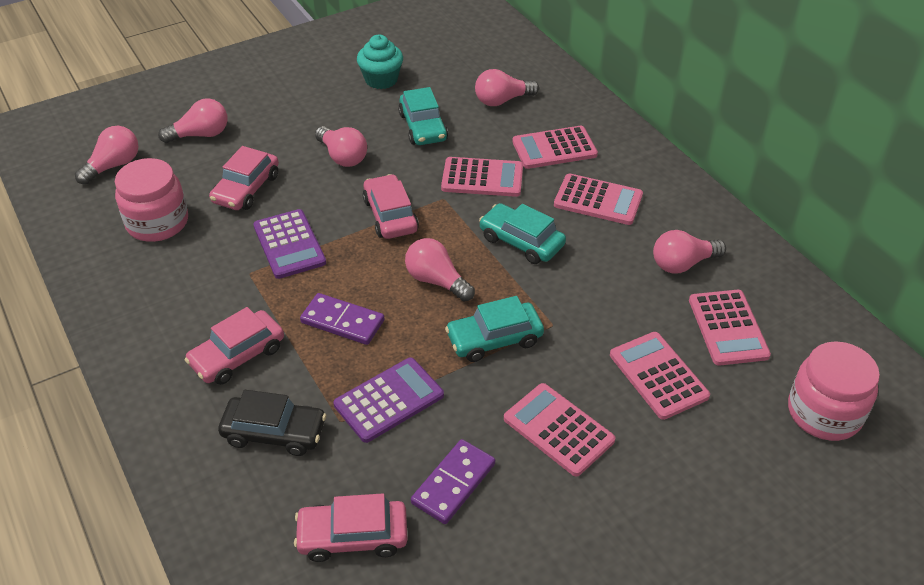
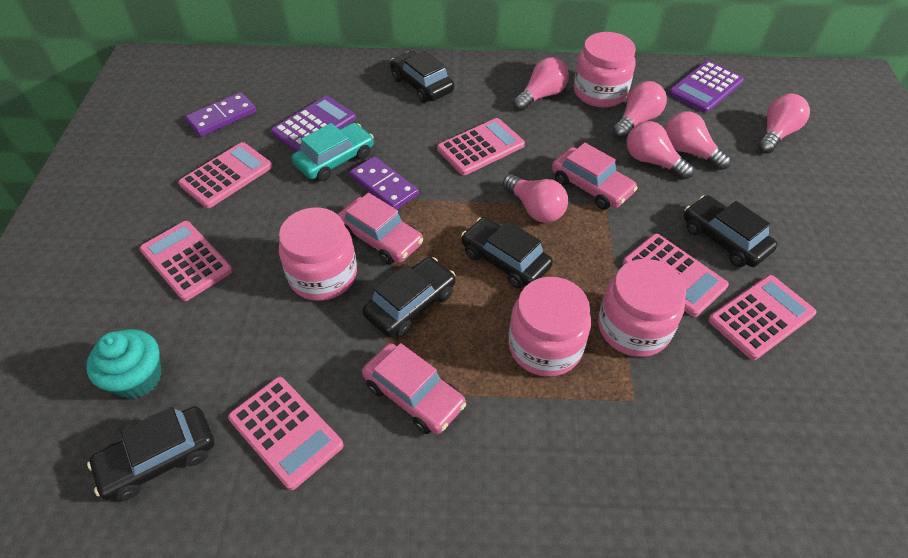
black car: 1 -> 5
pink car: 4 -> 3
pink jar: 2 -> 4
turquoise car: 3 -> 1

